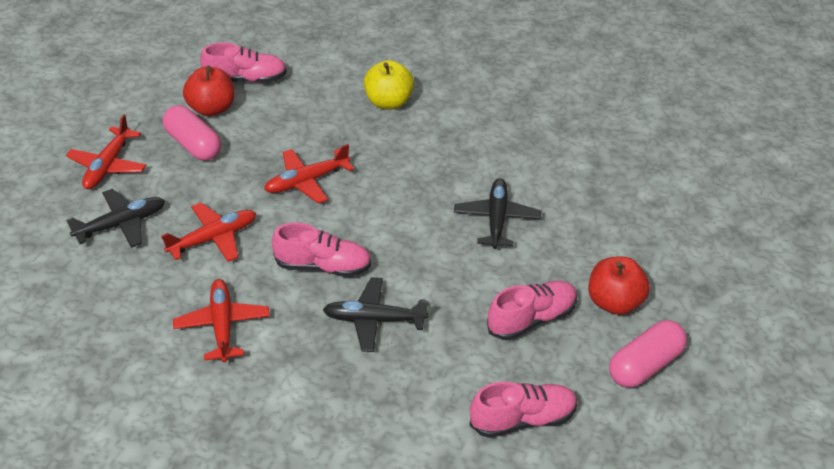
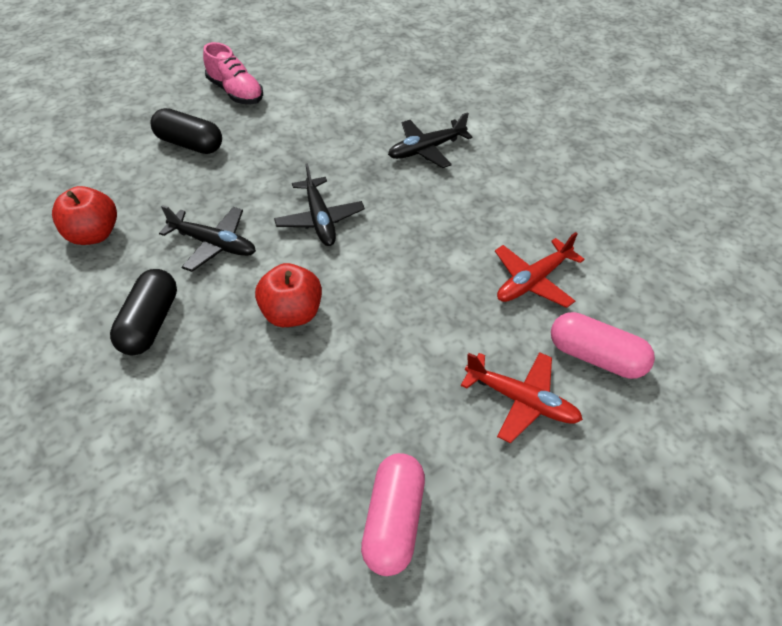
black capsule: 0 -> 2
pink shoe: 4 -> 1
red plane: 4 -> 2
yellow apple: 1 -> 0

